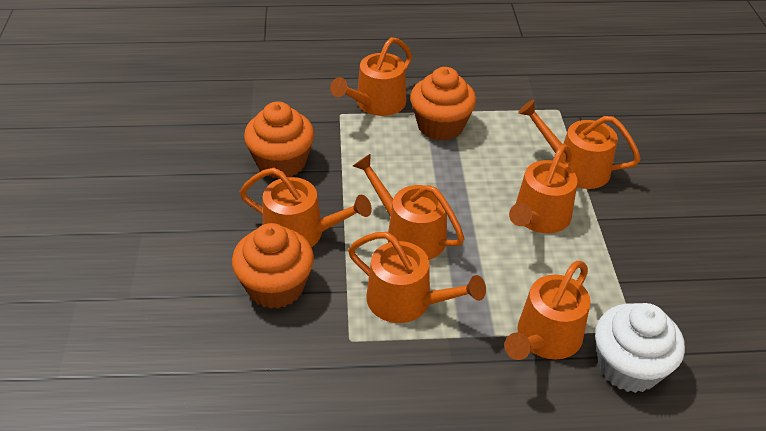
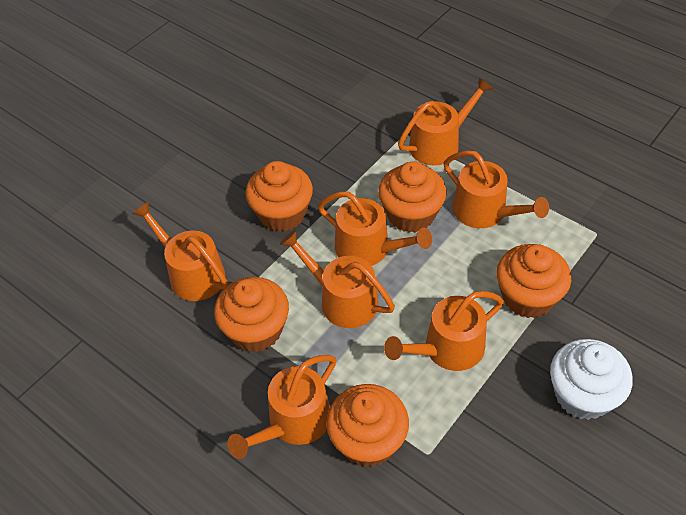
orange cupcake: 3 -> 5

